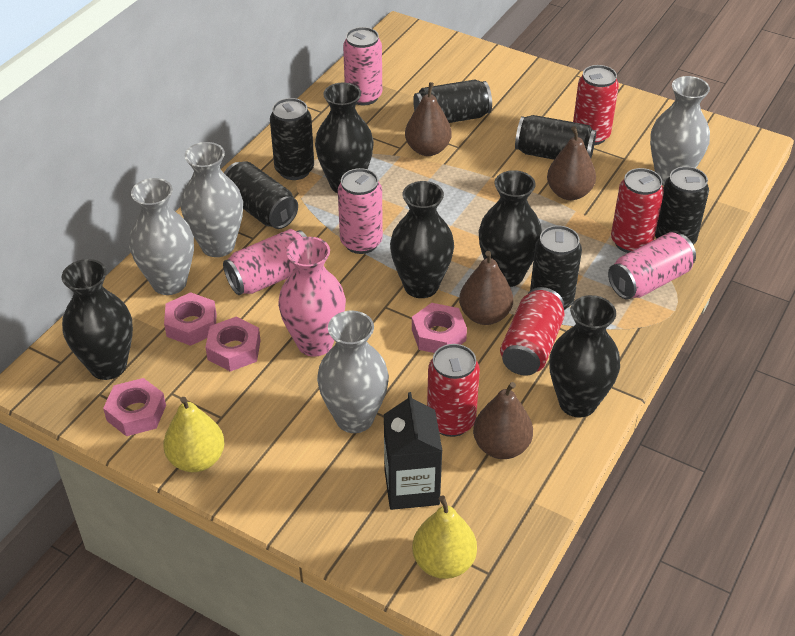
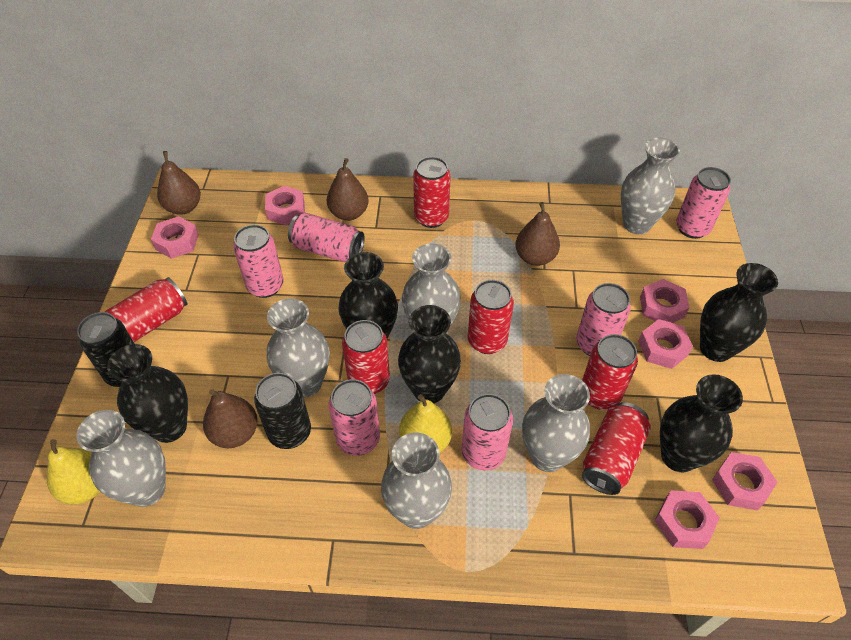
black can: 6 -> 2
black carton: 1 -> 0
grey vase: 4 -> 6
pink can: 4 -> 6
pink nut: 4 -> 6
pink vase: 1 -> 0
red can: 4 -> 6

